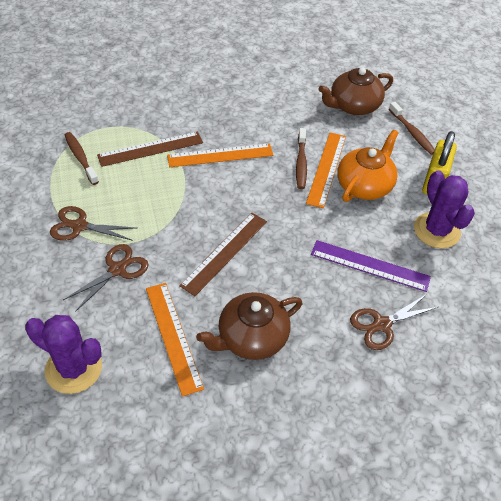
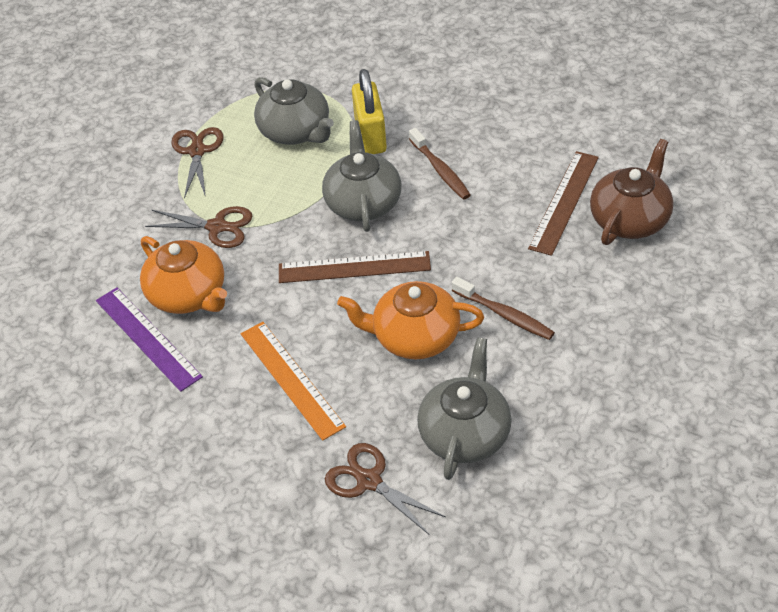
brown teapot: 2 -> 1
brown toothbrush: 3 -> 2
grey teapot: 0 -> 3
orange ruler: 3 -> 1
orange teapot: 1 -> 2
purple cactus: 2 -> 0

